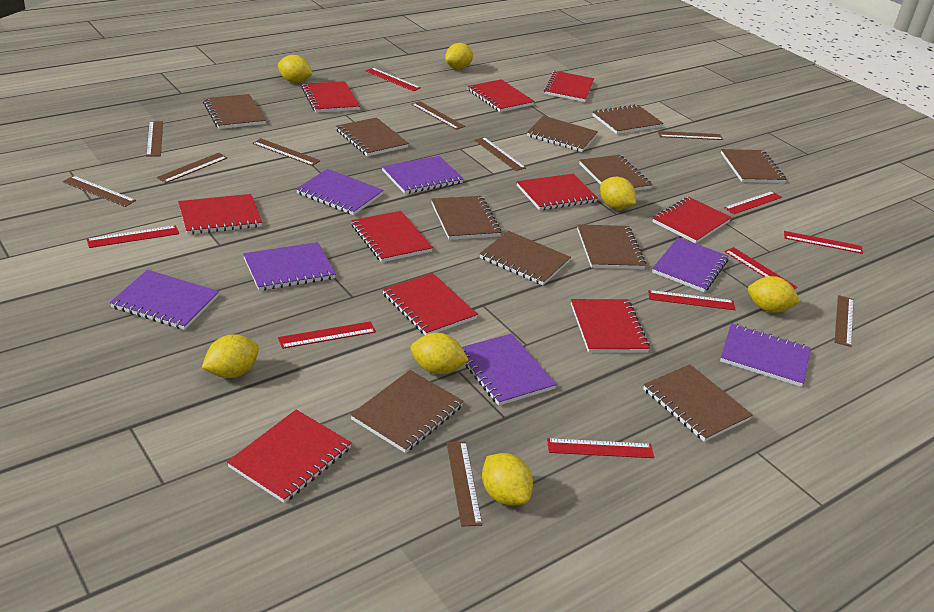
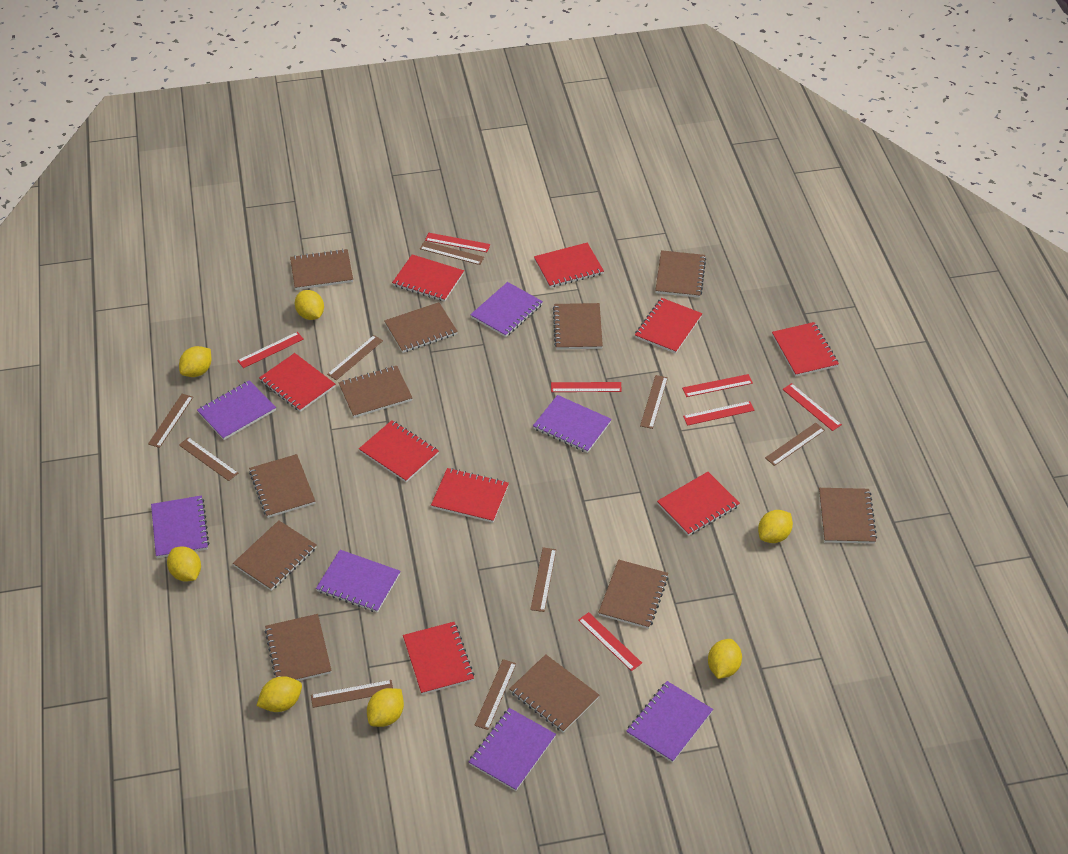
red notebook: 10 -> 9
red ruler: 8 -> 7

